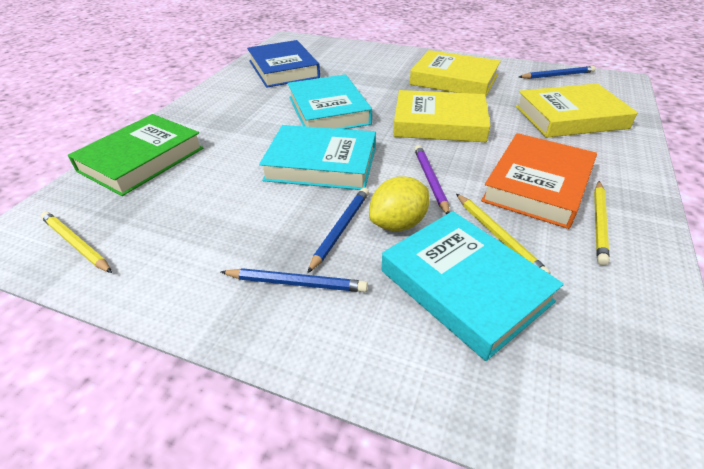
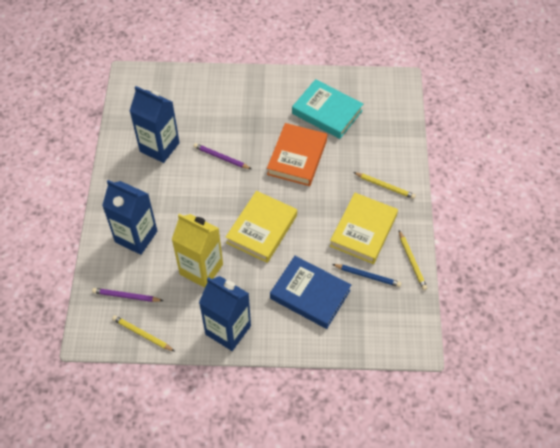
blue carton: 0 -> 3
blue pencil: 3 -> 1
green book: 1 -> 0
purple pencil: 1 -> 2
turquoise book: 3 -> 1
yellow book: 3 -> 2
yellow carton: 0 -> 1
yellow lemon: 1 -> 0

